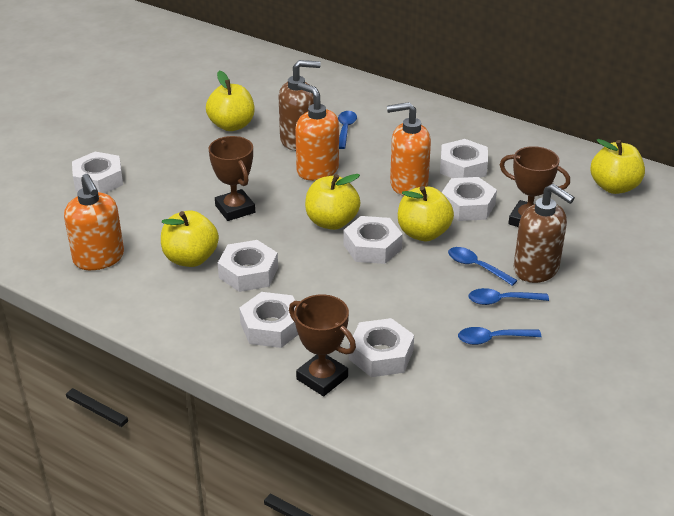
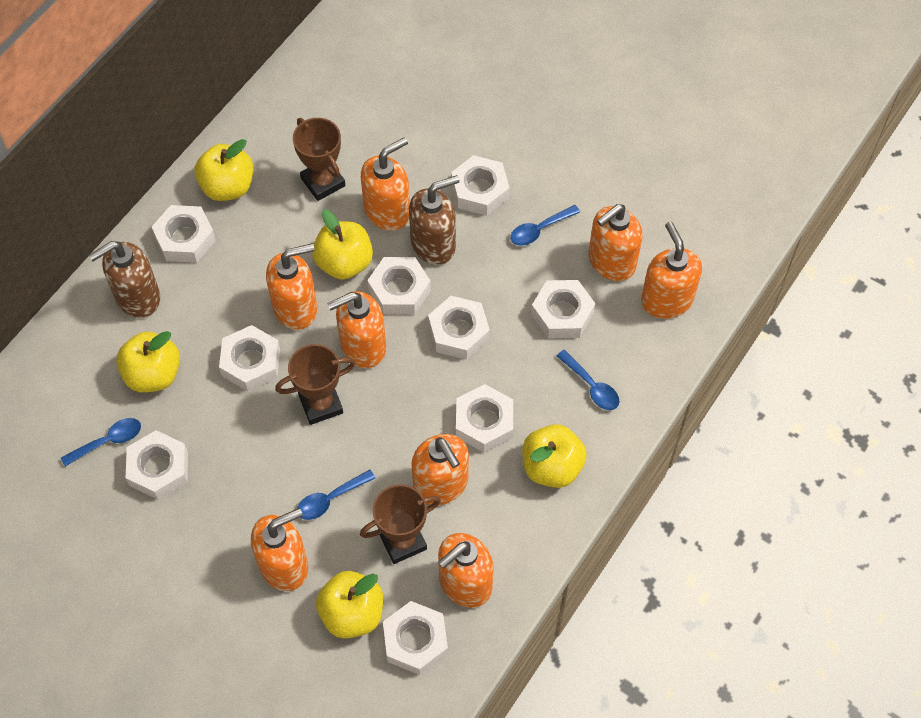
orange soap dispenser: 3 -> 8
white nut: 7 -> 9

